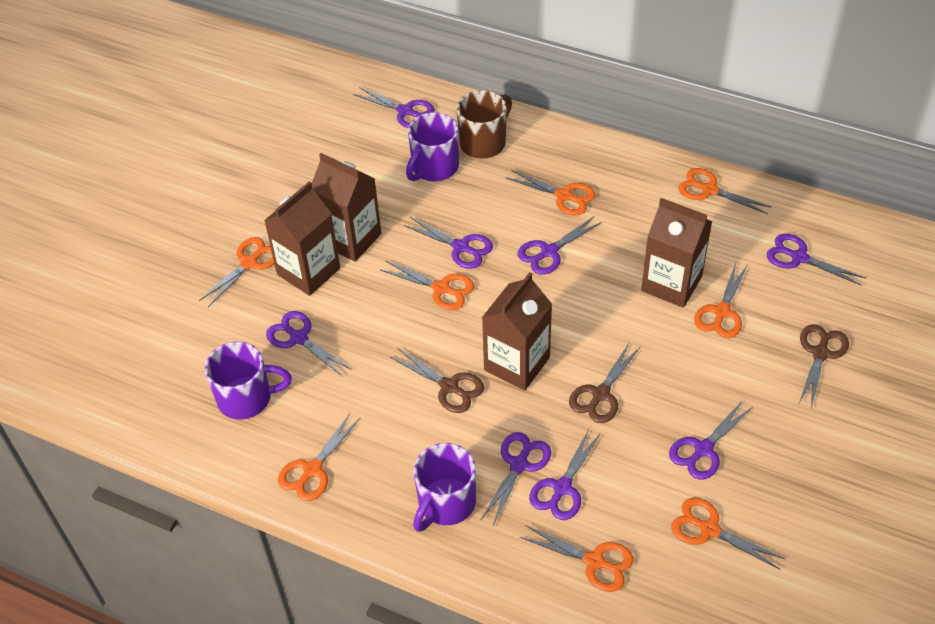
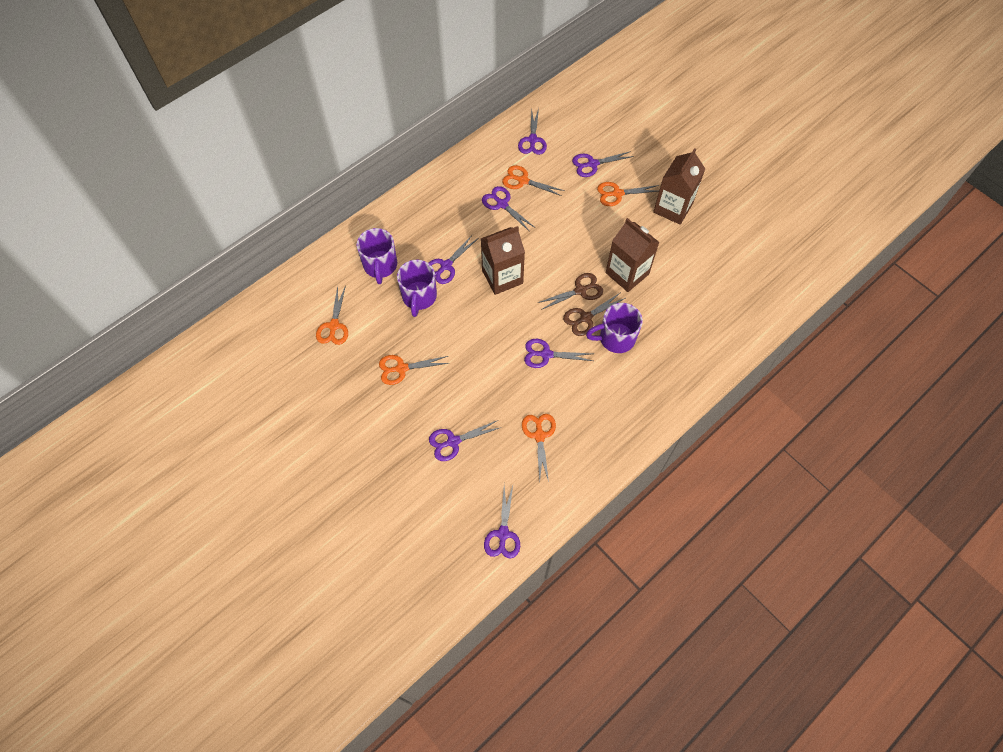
brown carton: 4 -> 3
brown mug: 1 -> 0
brown scissors: 3 -> 2
orange scissors: 8 -> 5
purple scissors: 8 -> 7

